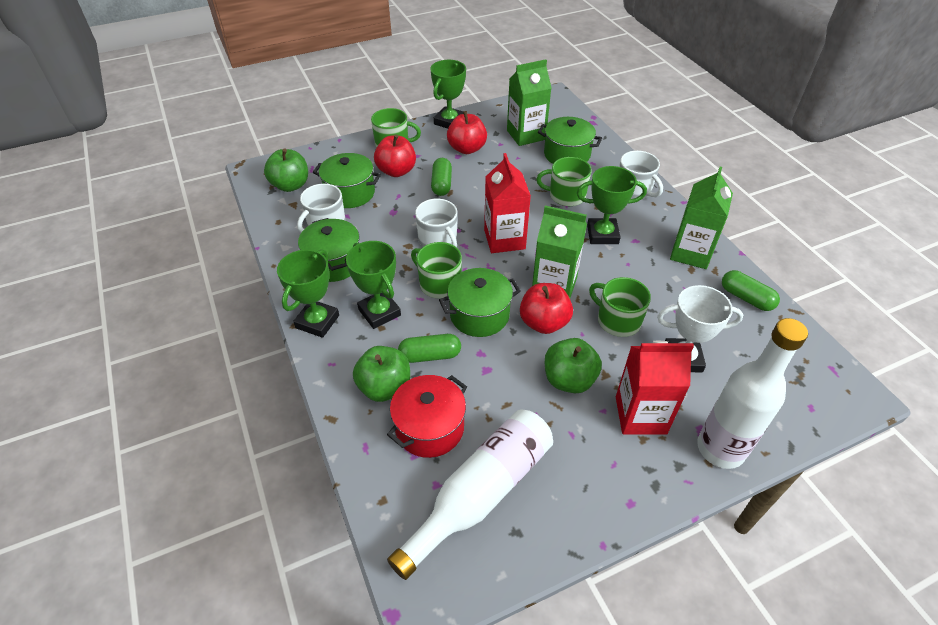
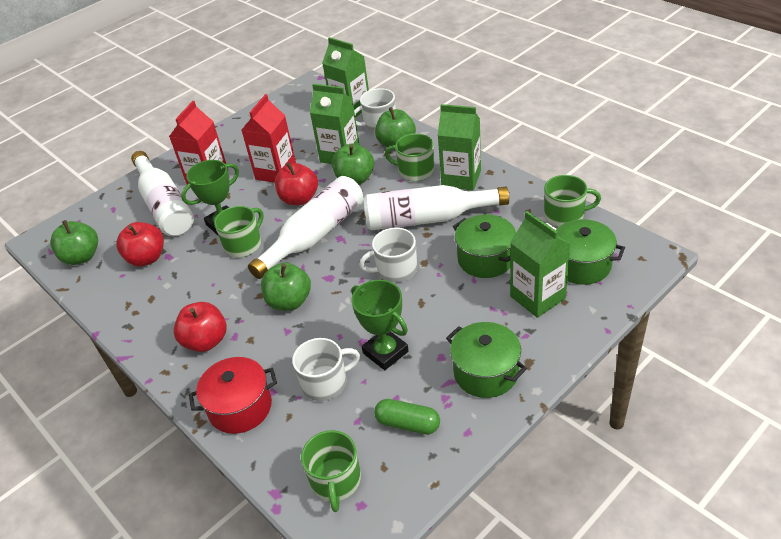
green apple: 3 -> 4
green capsule: 3 -> 1
green carton: 3 -> 4
green pot: 4 -> 3
green trophy: 4 -> 2
white bottle: 2 -> 3
white trophy: 1 -> 0

